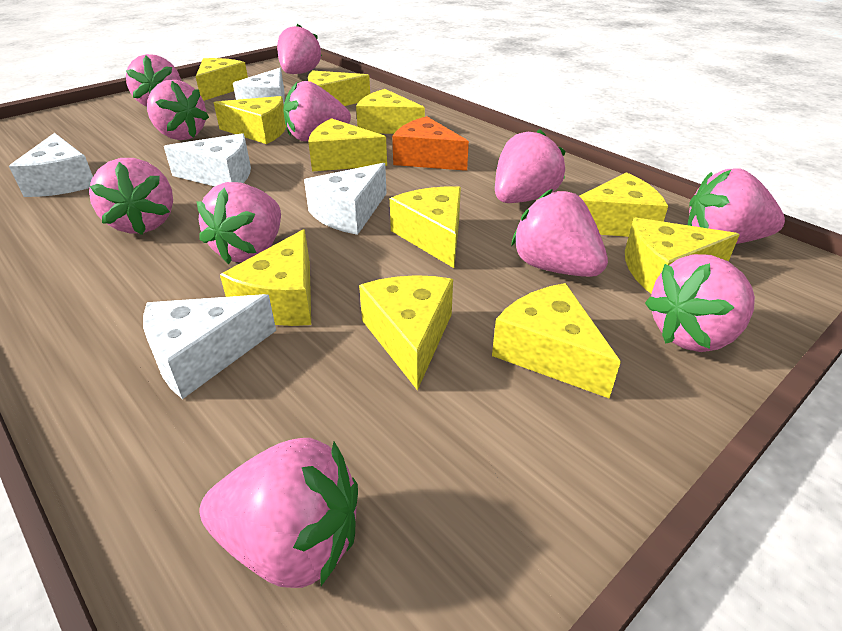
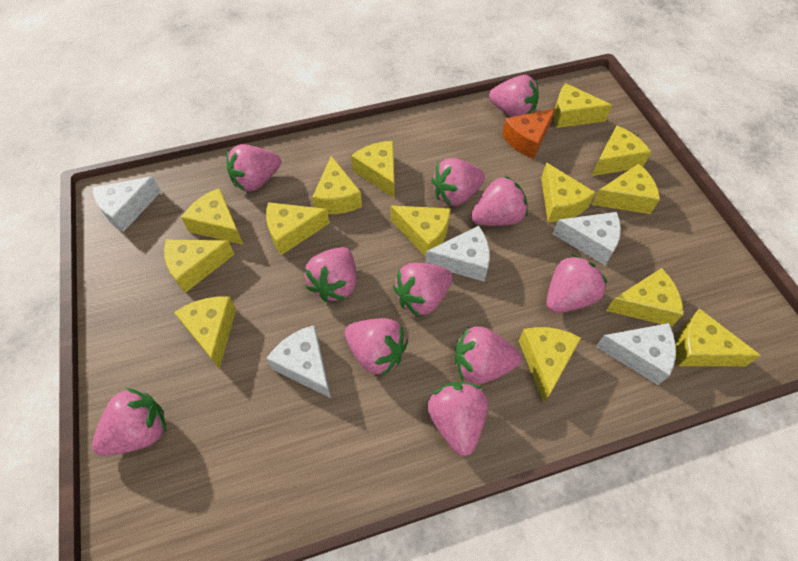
yellow cheese: 11 -> 14

